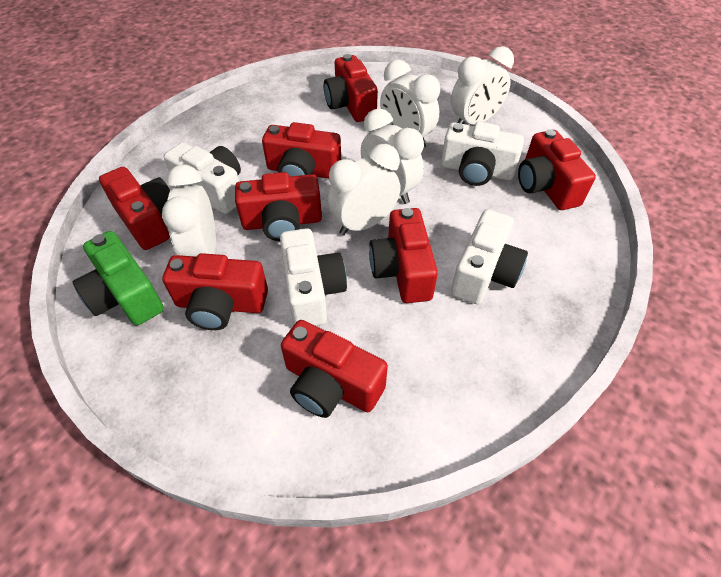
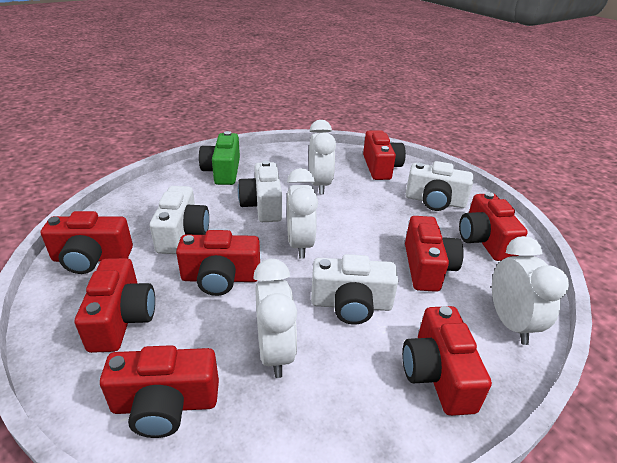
white clock: 5 -> 4

